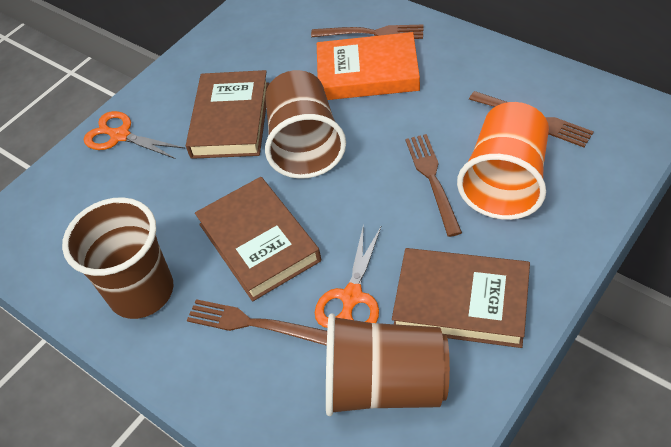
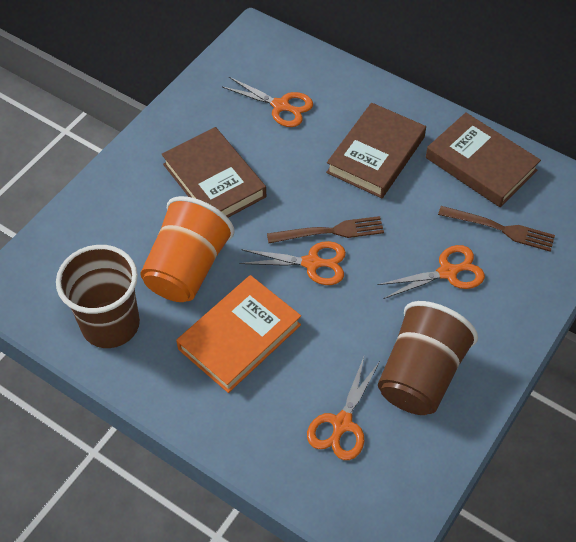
brown cup: 3 -> 2
brown fork: 4 -> 2
orange scissors: 2 -> 4

